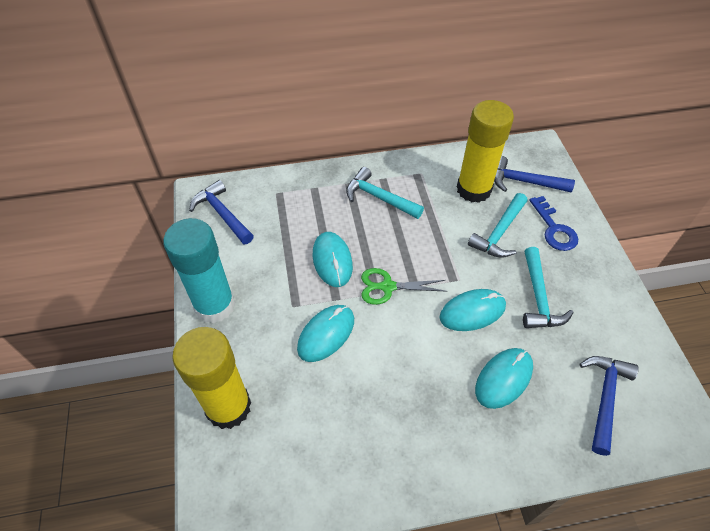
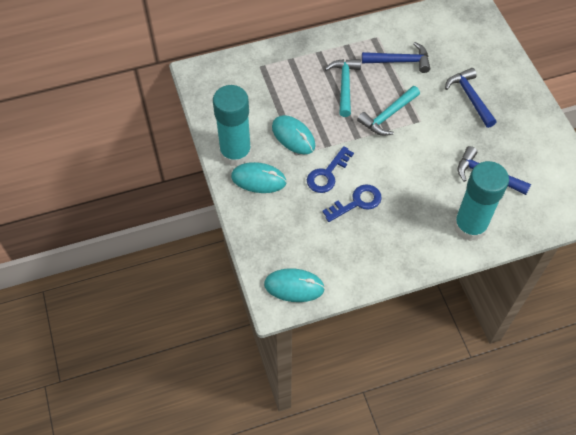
blue key: 1 -> 2
green scissors: 1 -> 0
turquoise glue stick: 1 -> 2
turquoise hammer: 3 -> 2
turquoise mouse: 4 -> 3
yellow glue stick: 2 -> 0

